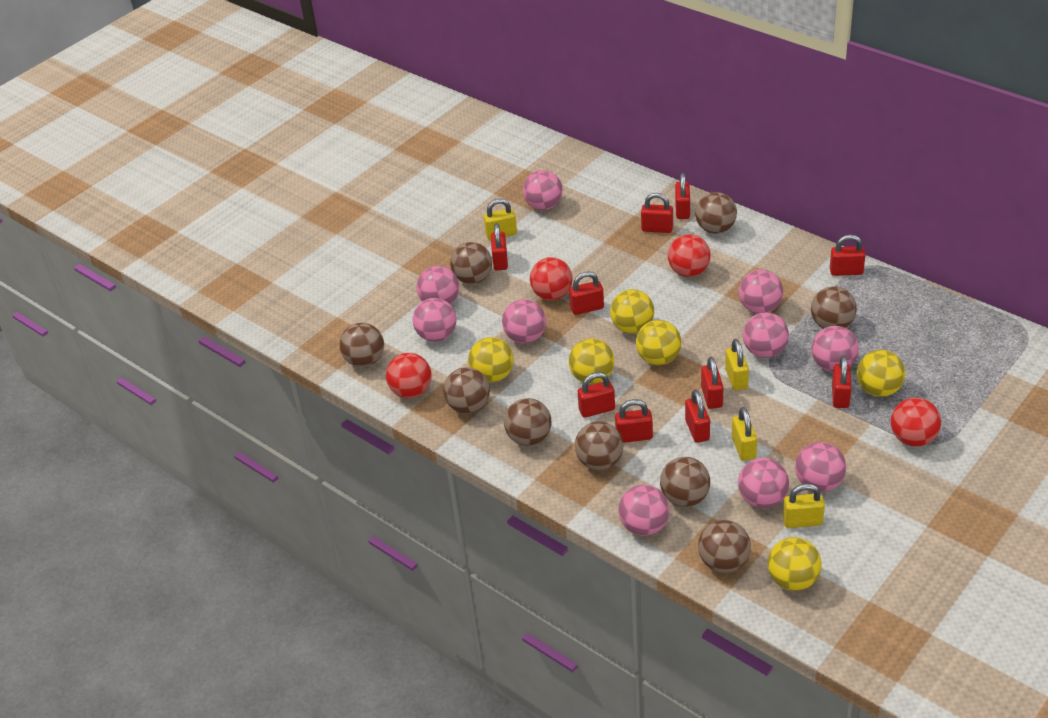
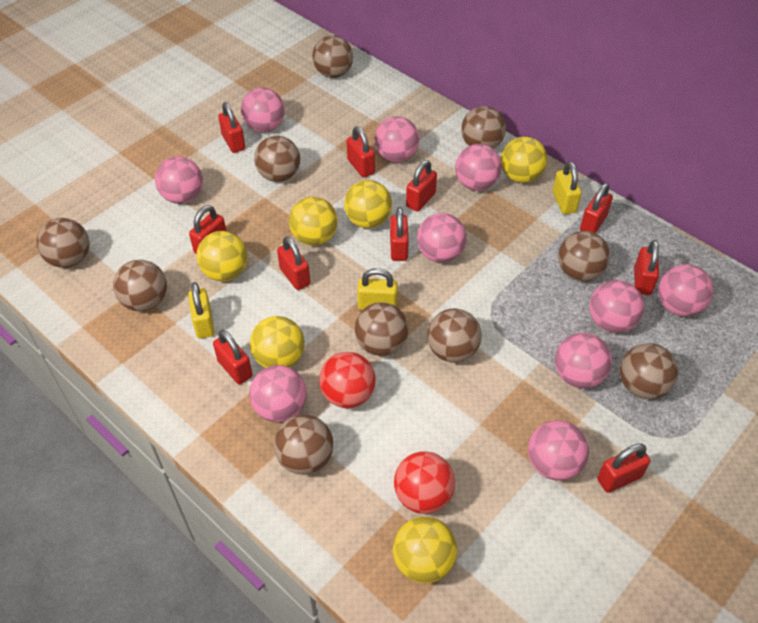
brown ball: 9 -> 10
red ball: 4 -> 2
yellow padlock: 4 -> 3

